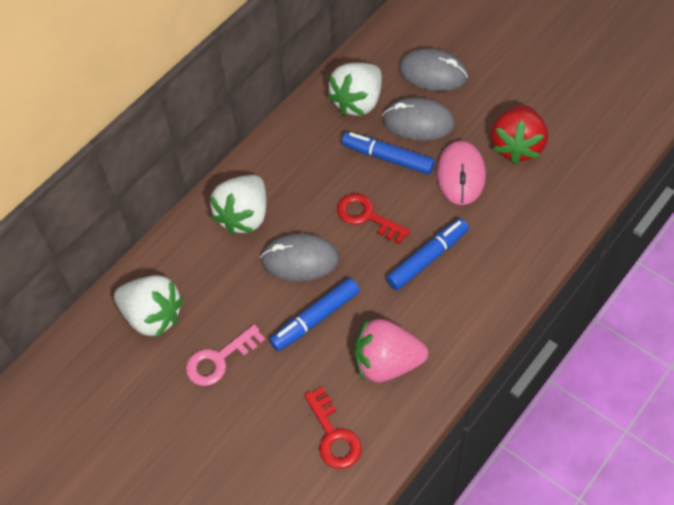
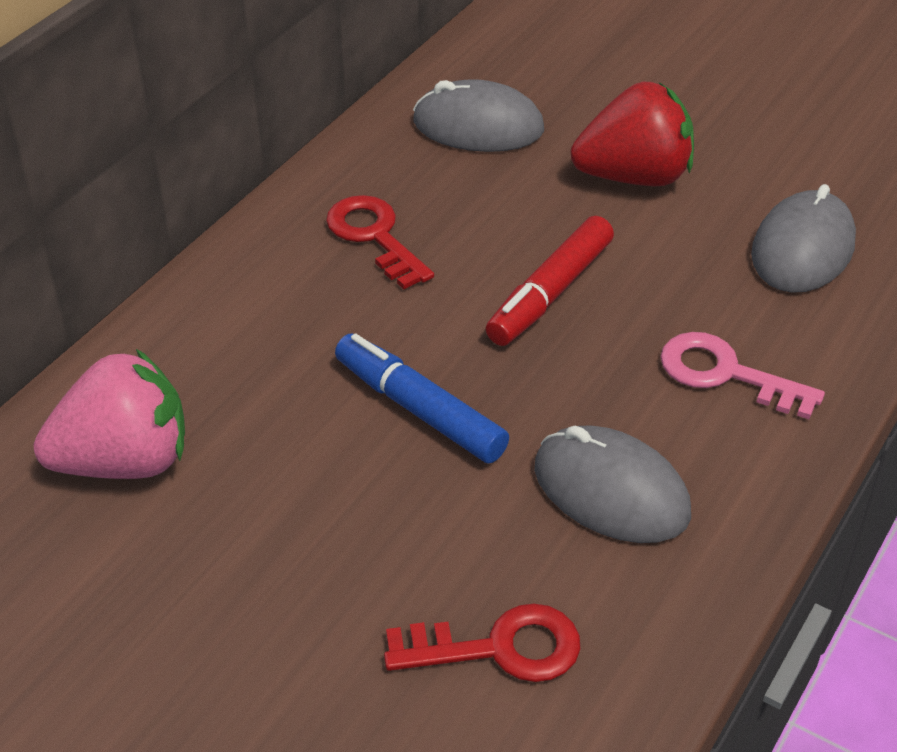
blue marker: 3 -> 1
pink mouse: 1 -> 0
red marker: 0 -> 1
white strawberry: 3 -> 0

